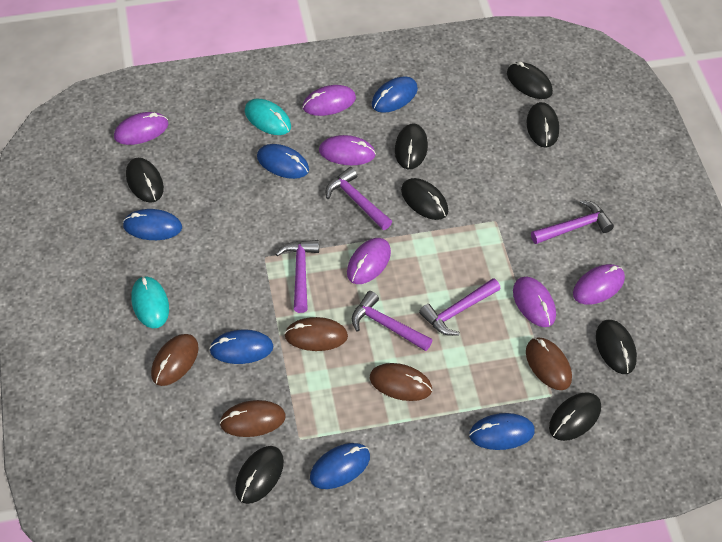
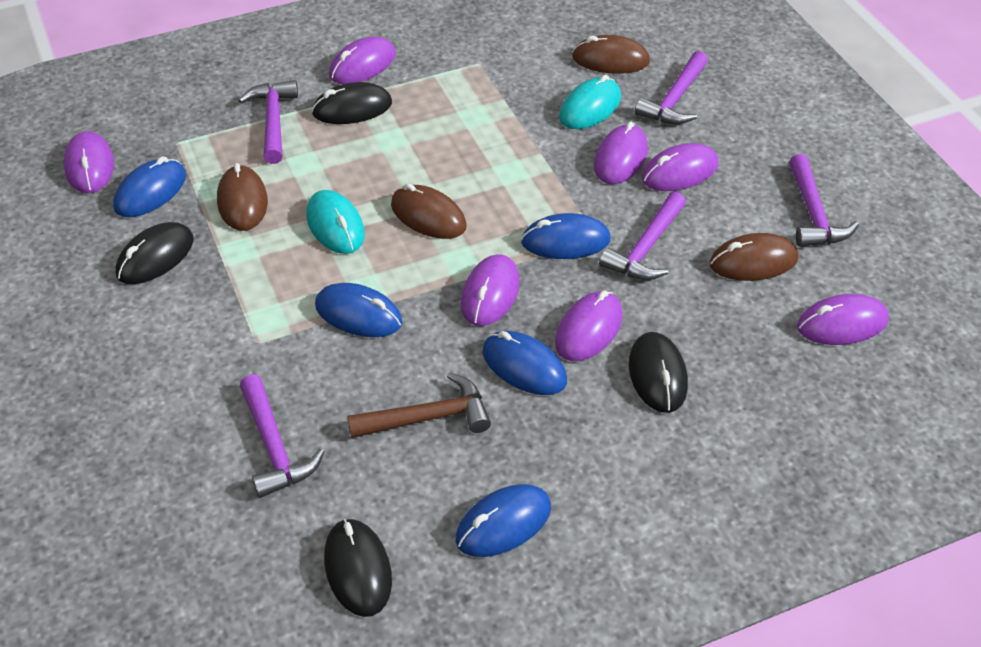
black mouse: 8 -> 4
blue mouse: 6 -> 5
brown hammer: 0 -> 1
brown mouse: 5 -> 4
purple mouse: 6 -> 7

